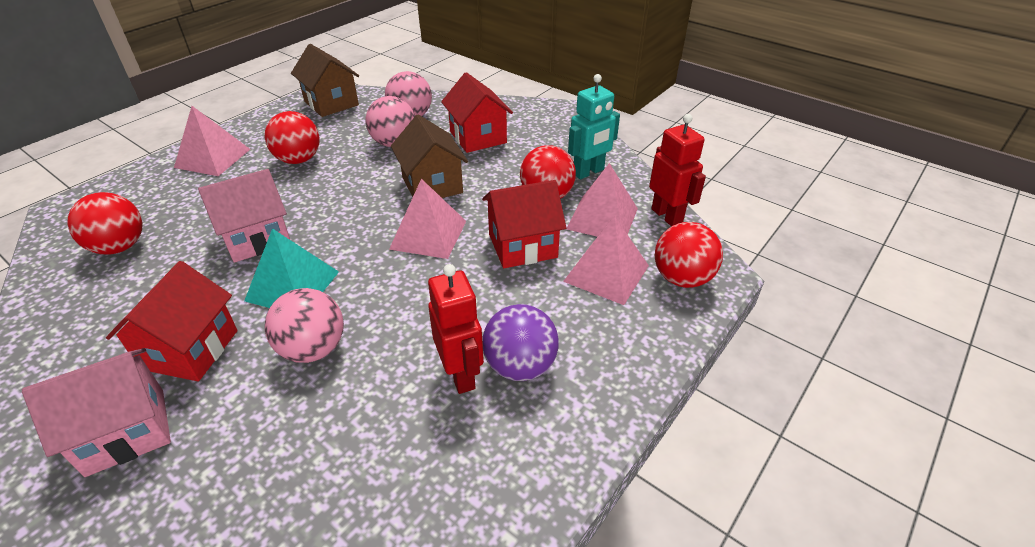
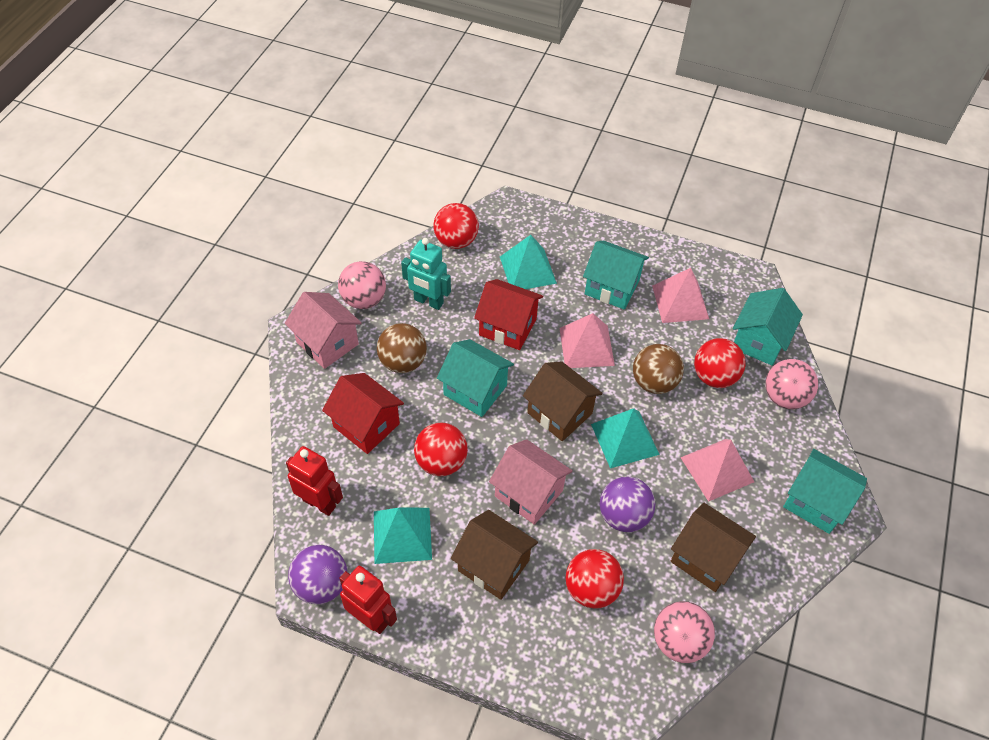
brown ball: 0 -> 2
brown house: 2 -> 3
pink pyramid: 4 -> 3
purple ball: 1 -> 2
red house: 3 -> 2
turquoise house: 0 -> 4
turquoise pyramid: 1 -> 3

